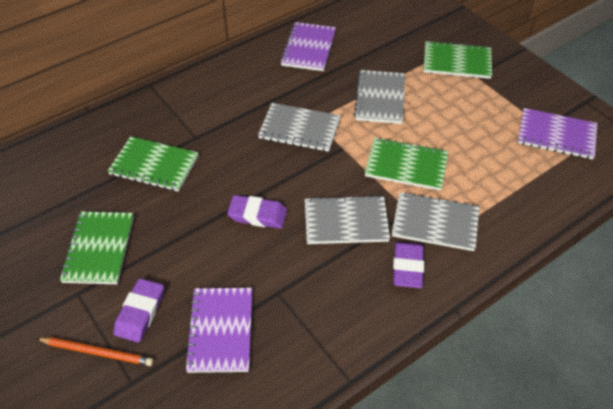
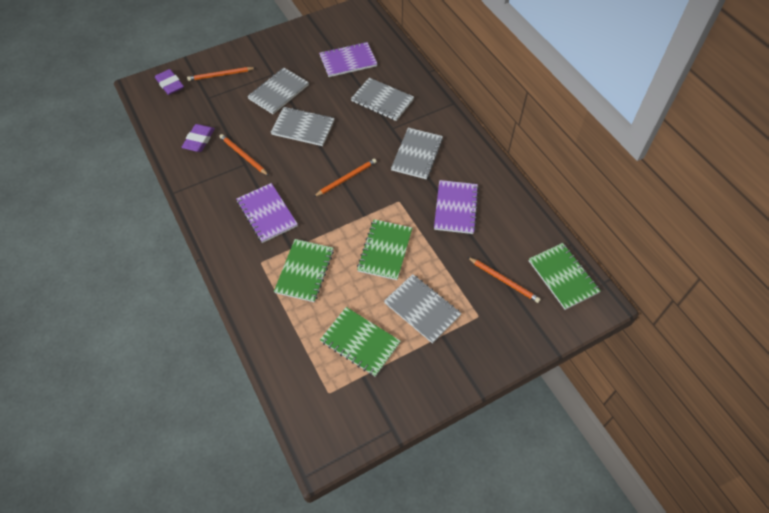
grey notebook: 4 -> 5
orange pencil: 1 -> 4
purple eraser: 3 -> 2

